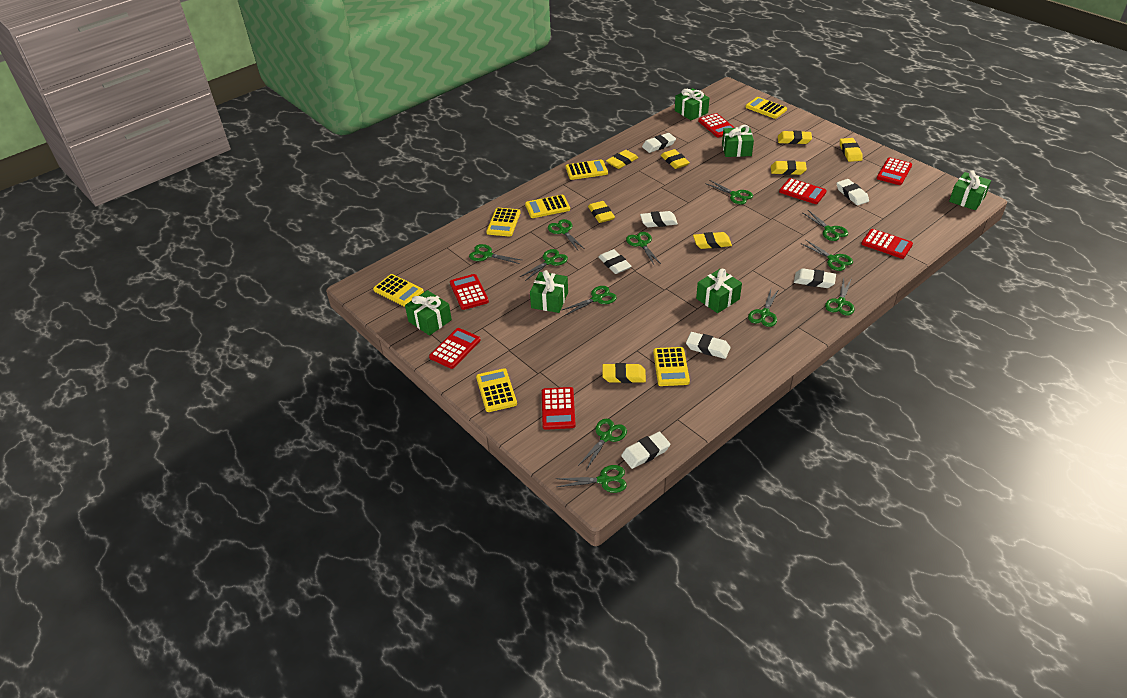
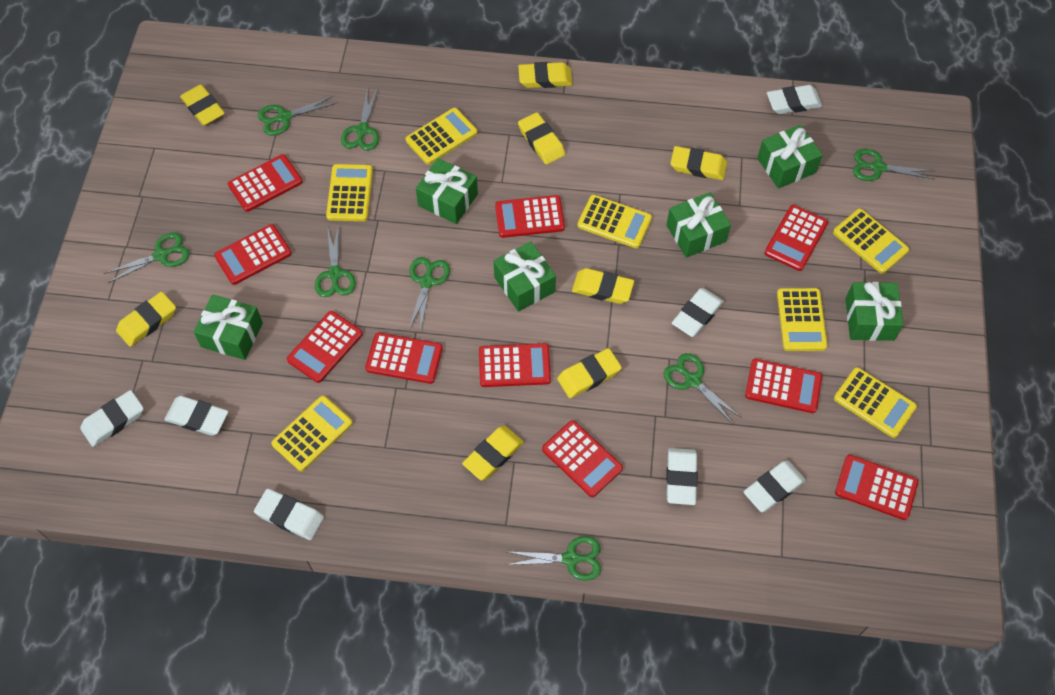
green scissors: 12 -> 8
red calculator: 7 -> 10

